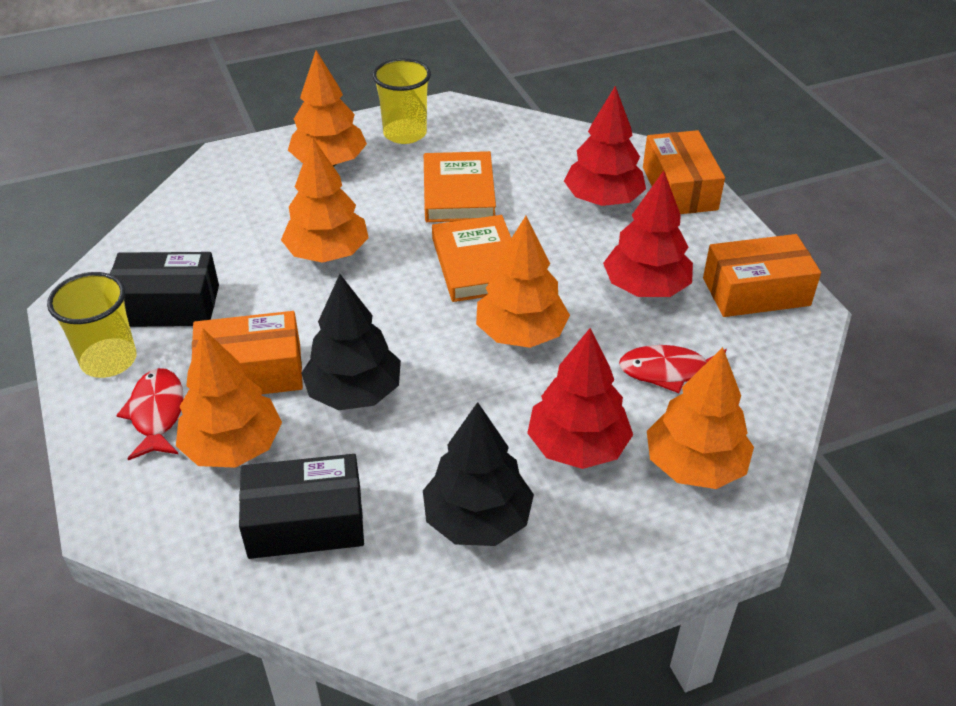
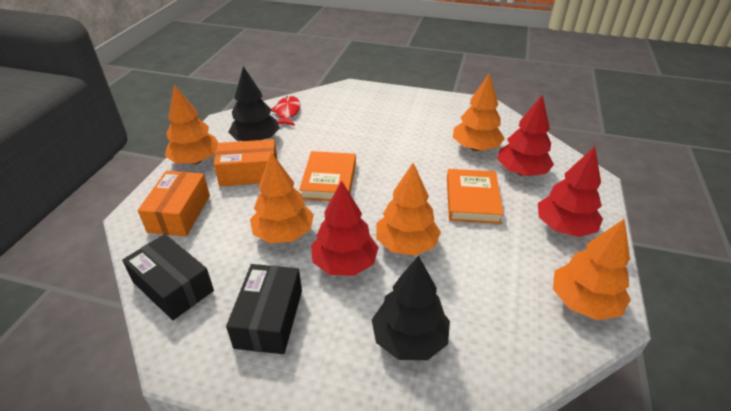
orange box: 3 -> 2
red fish: 2 -> 1
yellow cup: 2 -> 0

